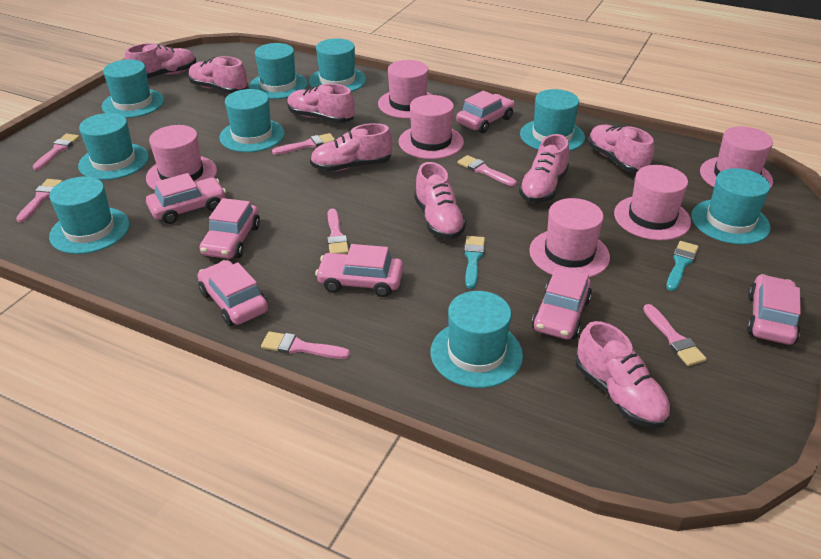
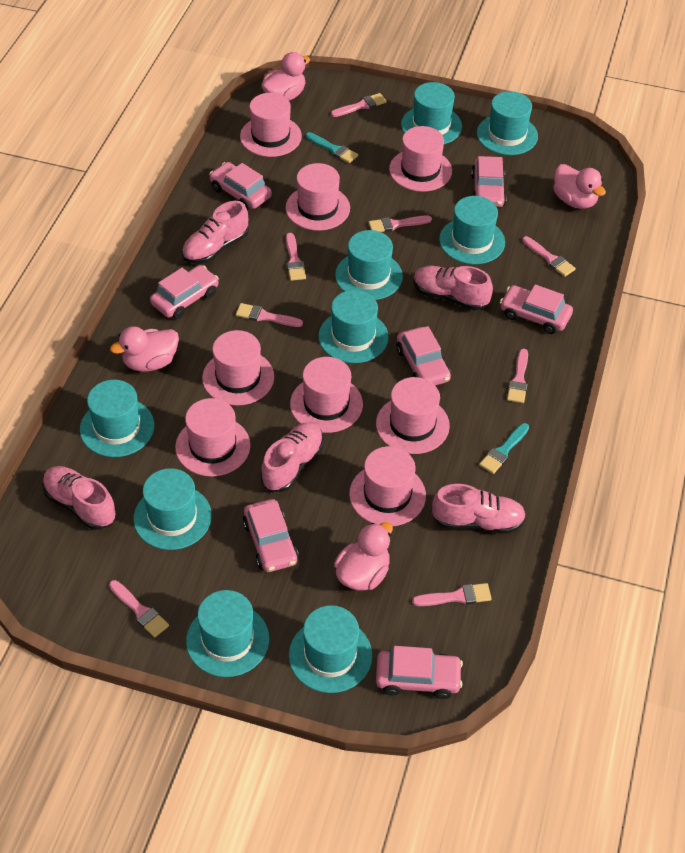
pink brush: 7 -> 8
pink duck: 0 -> 4
pink hat: 6 -> 8
pink shoe: 8 -> 5

